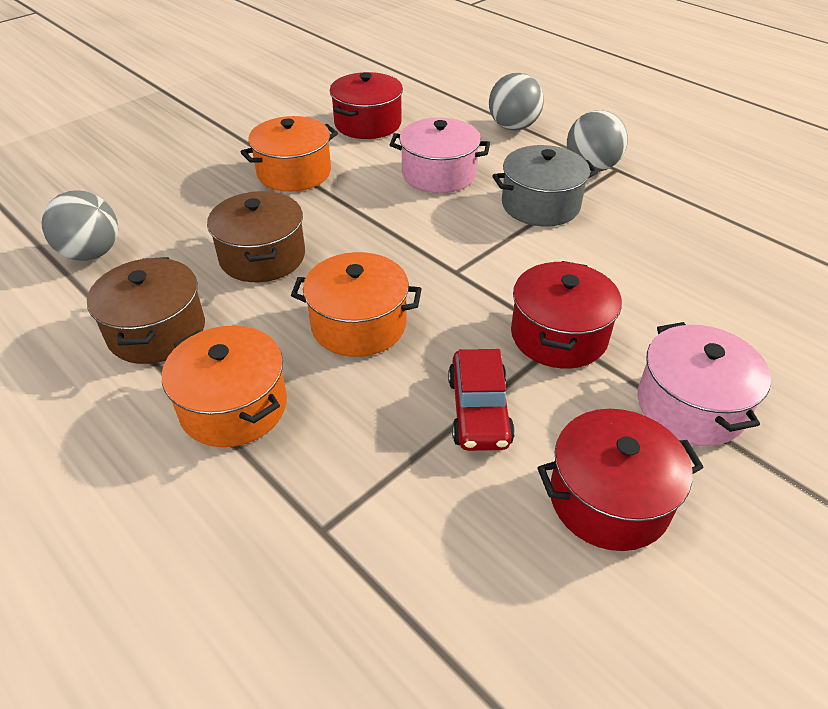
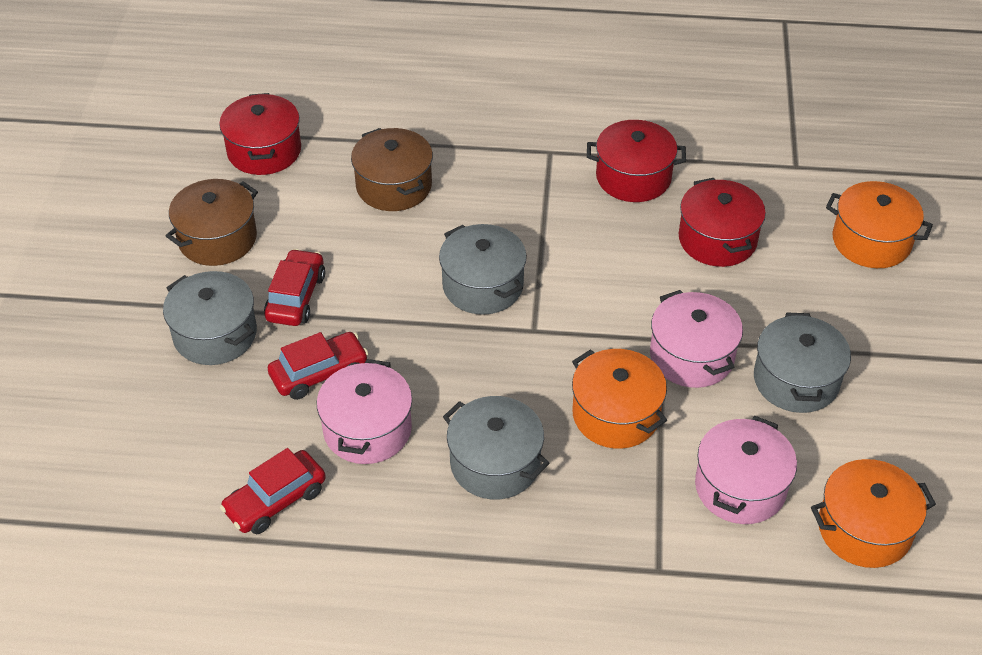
grey ball: 3 -> 0
grey pot: 1 -> 4
pink pot: 2 -> 3
red car: 1 -> 3

